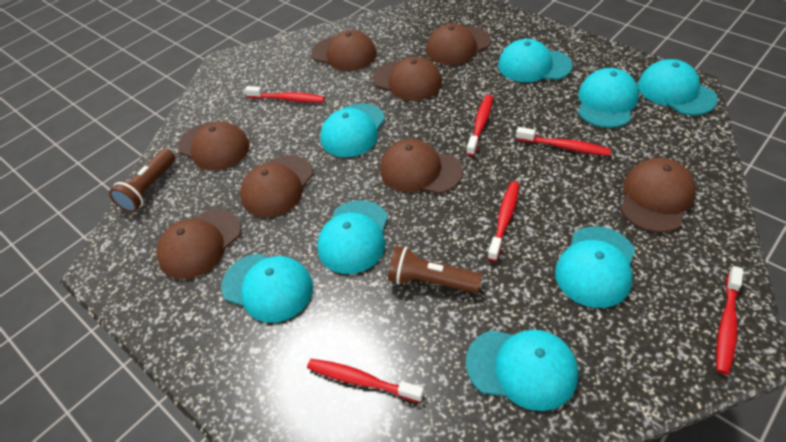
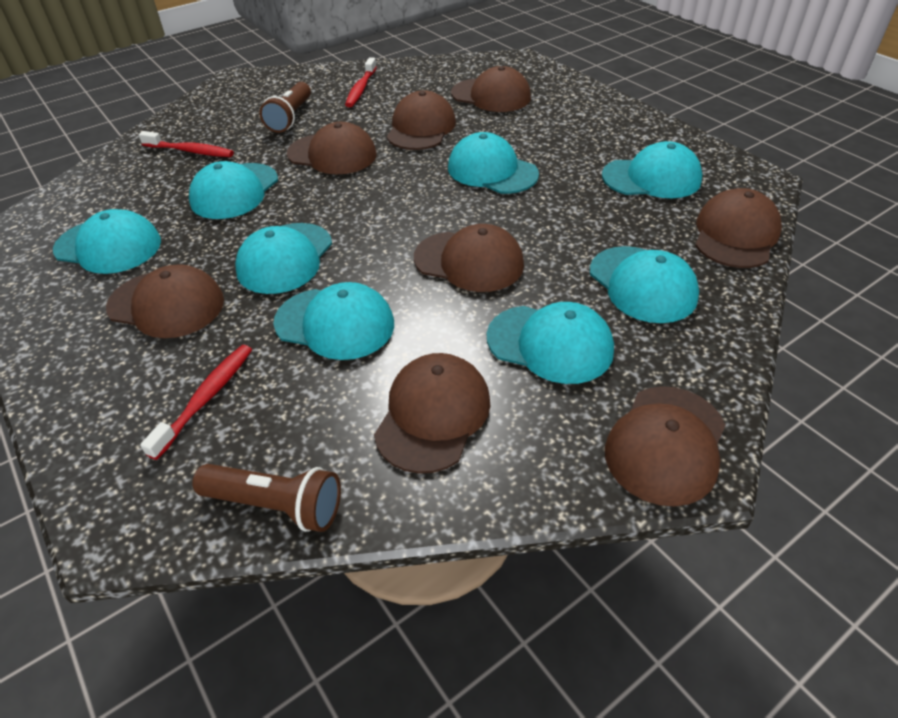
red toothbrush: 6 -> 3

